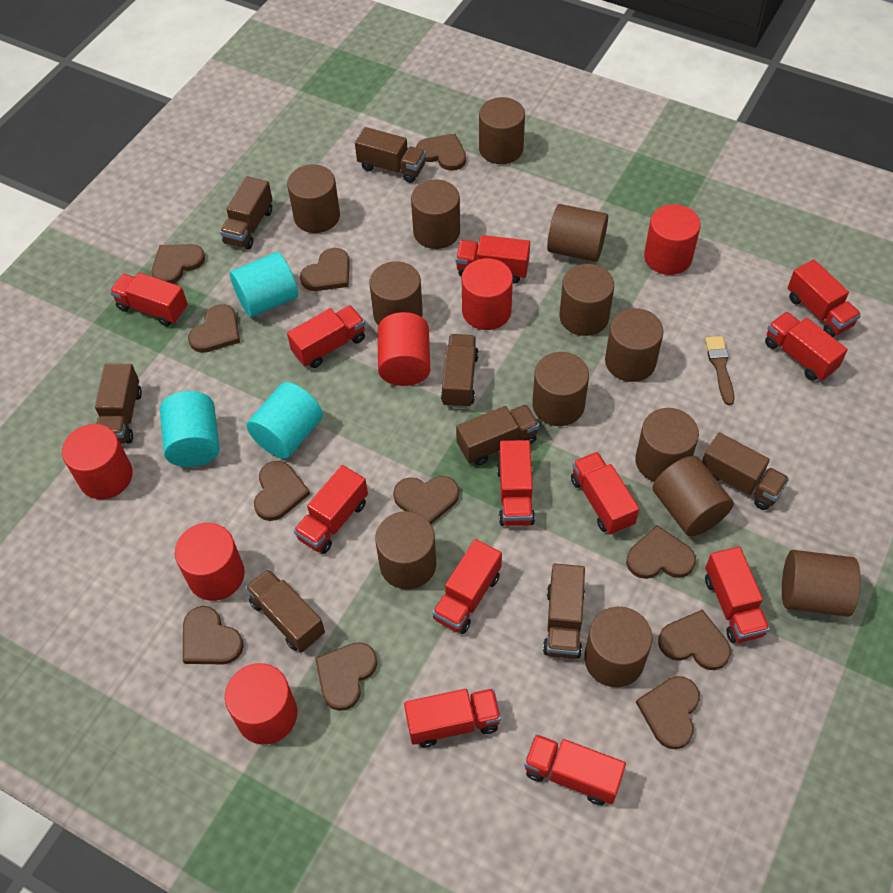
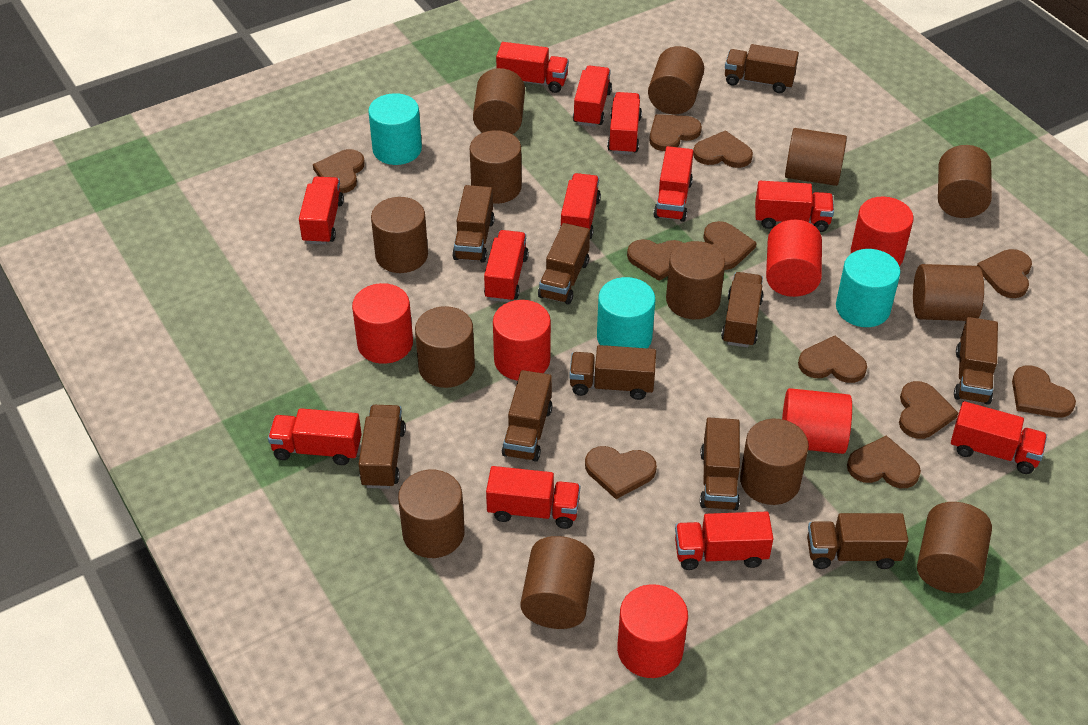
brown brush: 1 -> 0
brown truck: 8 -> 10

